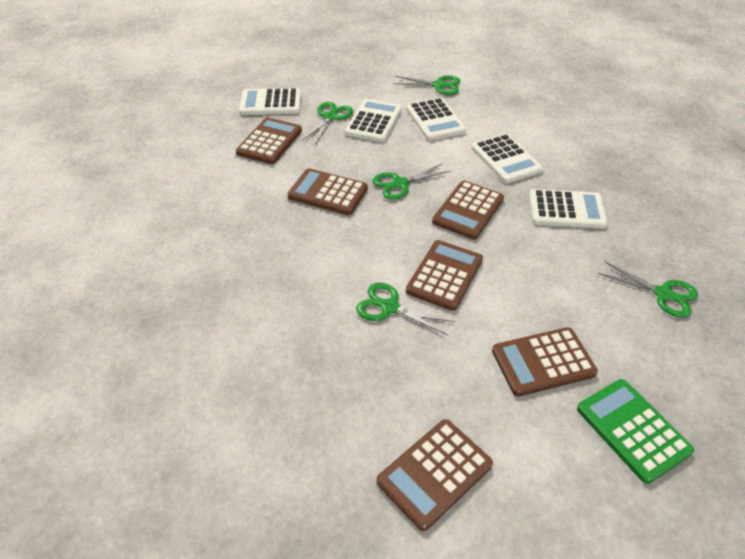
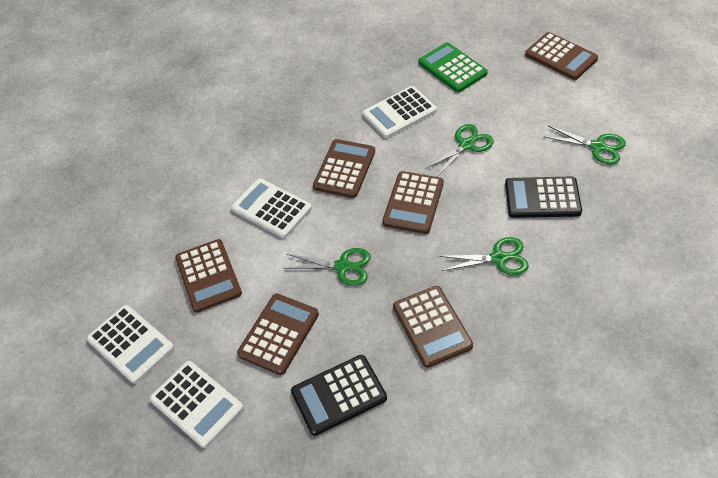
black calculator: 0 -> 2
green scissors: 5 -> 4
white calculator: 5 -> 4

